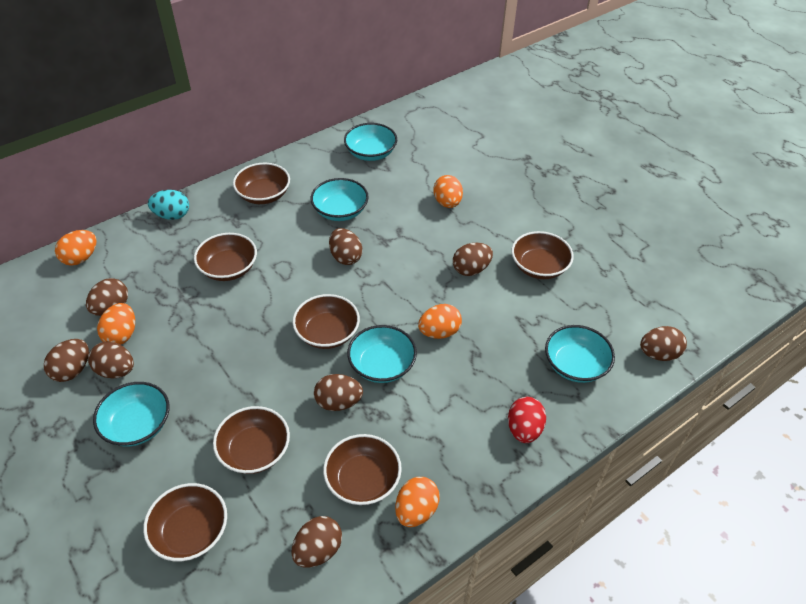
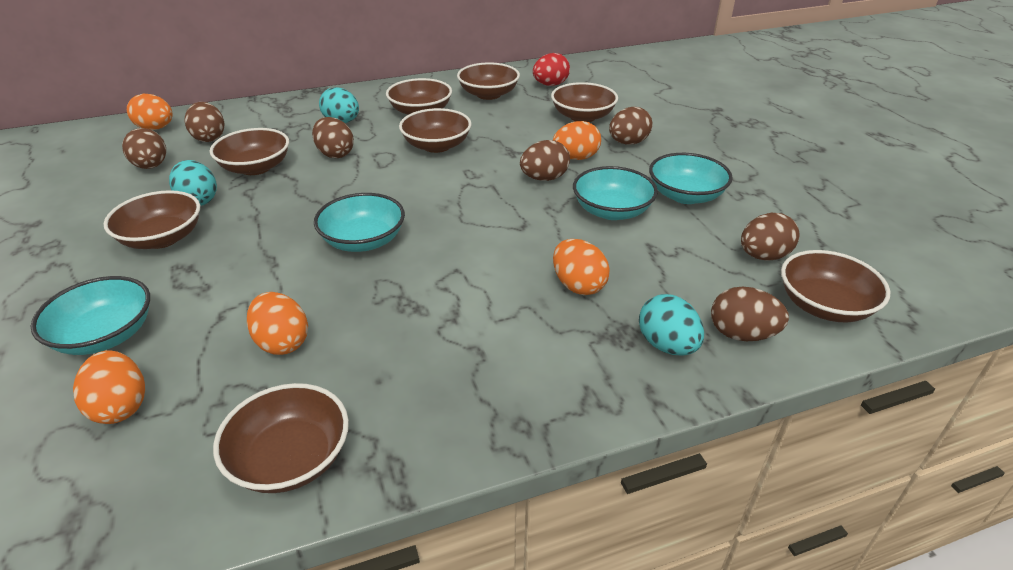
brown bowl: 7 -> 8
brown egg: 8 -> 7
turquoise bowl: 5 -> 4
turquoise egg: 1 -> 3

